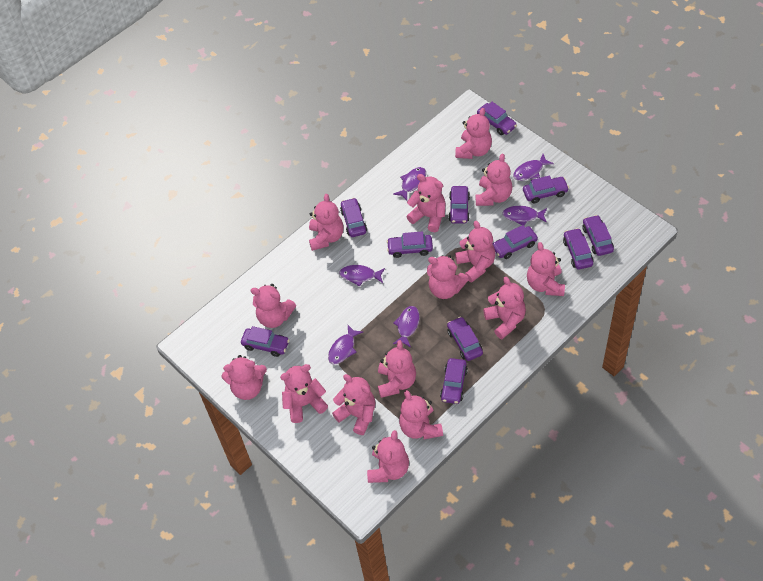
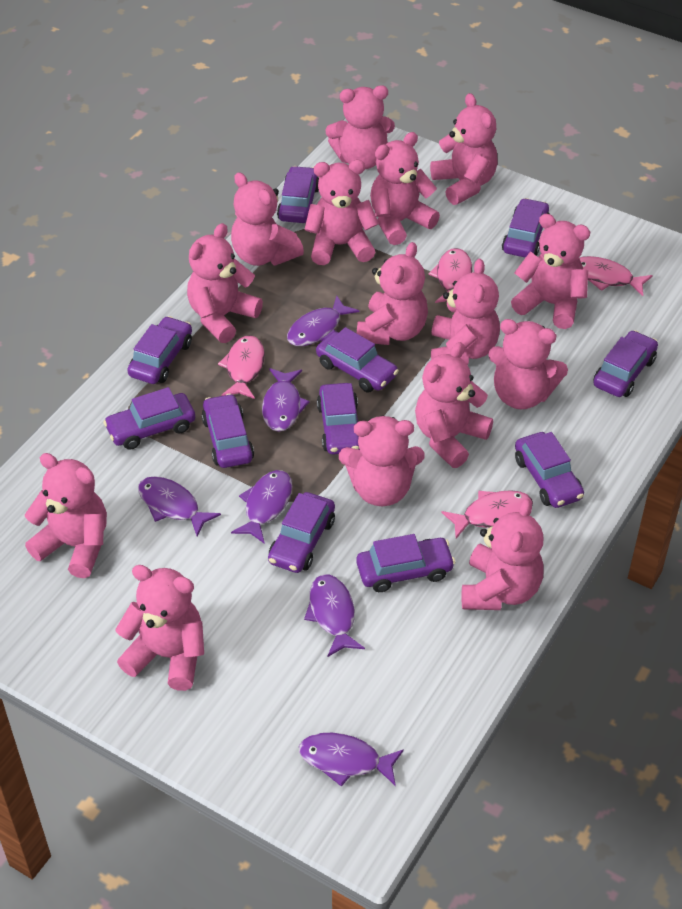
pink fish: 0 -> 4

